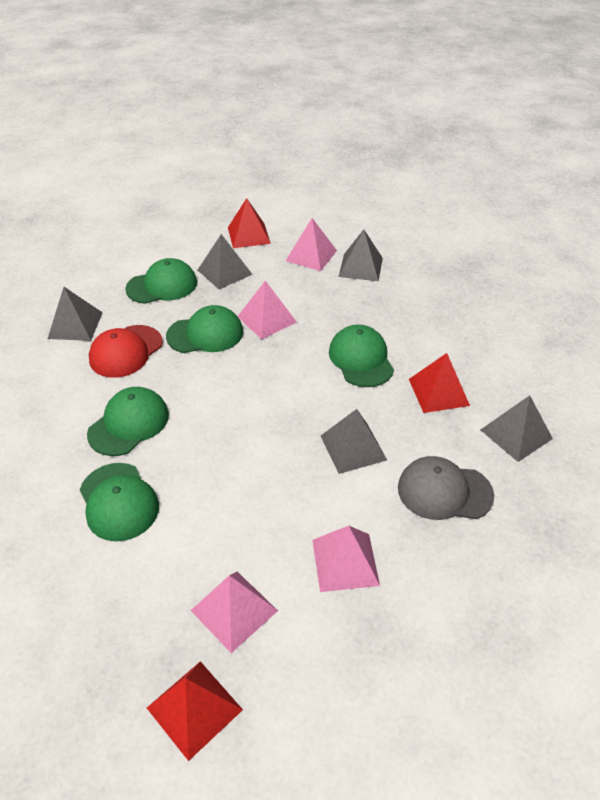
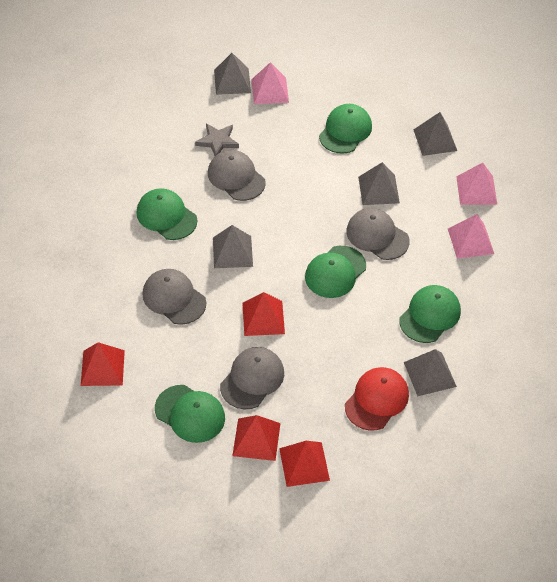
grey cap: 1 -> 4
grey star: 0 -> 1
pink pyramid: 4 -> 3
red pyramid: 3 -> 4

